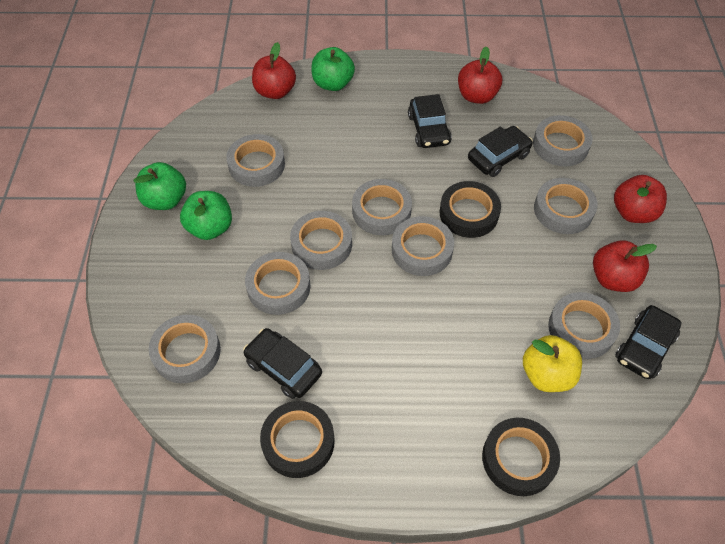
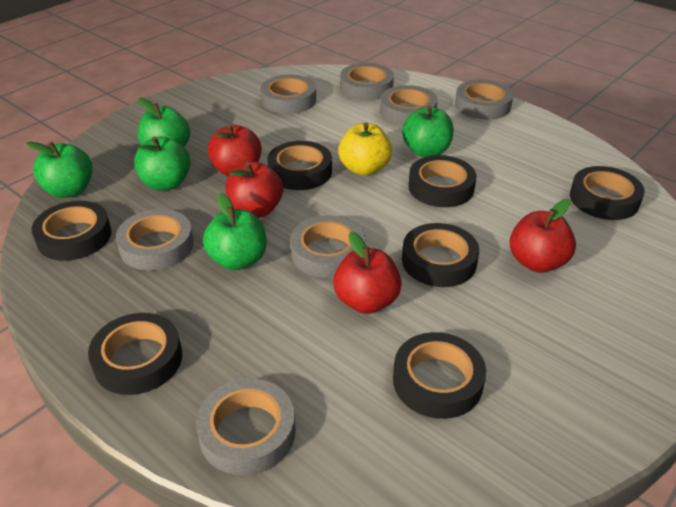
black car: 4 -> 0
black tape: 3 -> 7
green apple: 3 -> 5
grey tape: 9 -> 7

